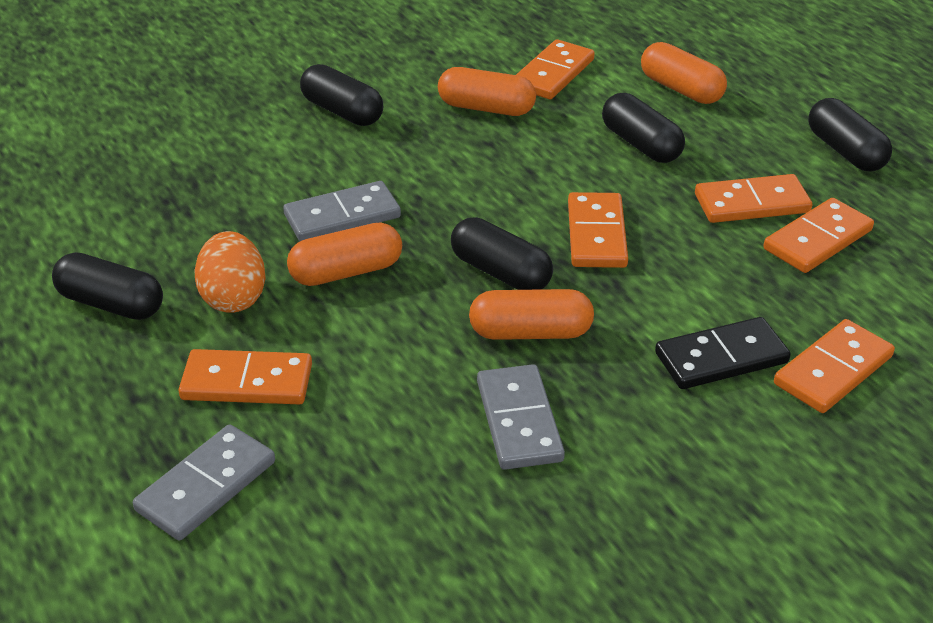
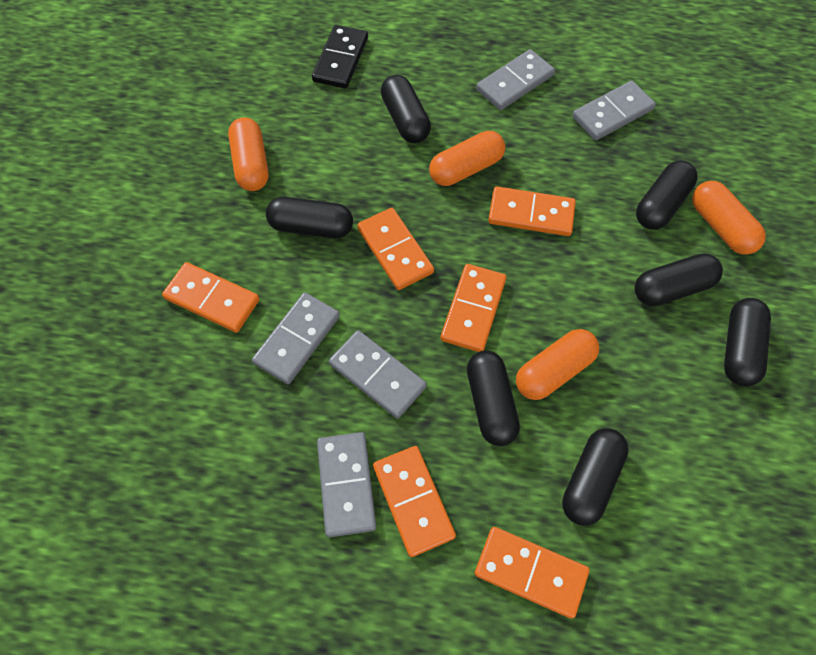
black capsule: 5 -> 7
grey domino: 3 -> 5
orange egg: 1 -> 0

